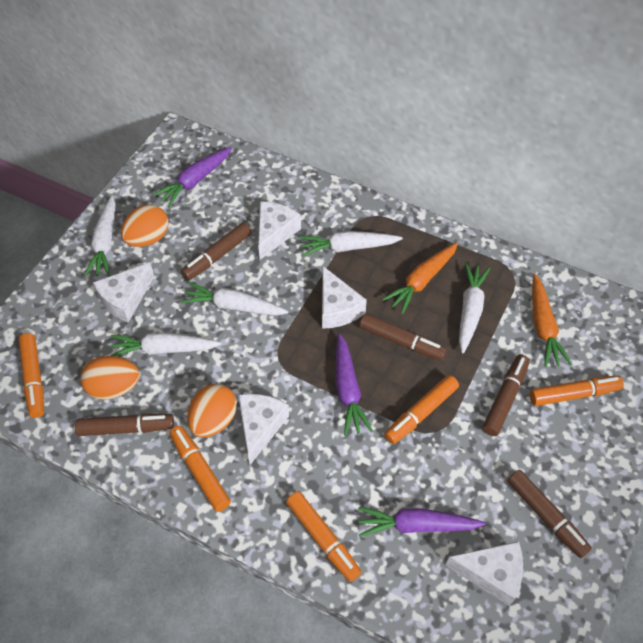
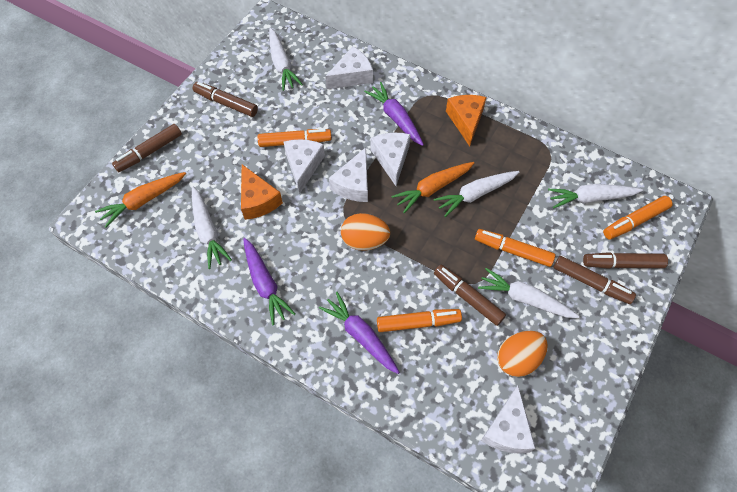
orange cheese: 0 -> 2
orange egg: 3 -> 2
orange marker: 5 -> 4

